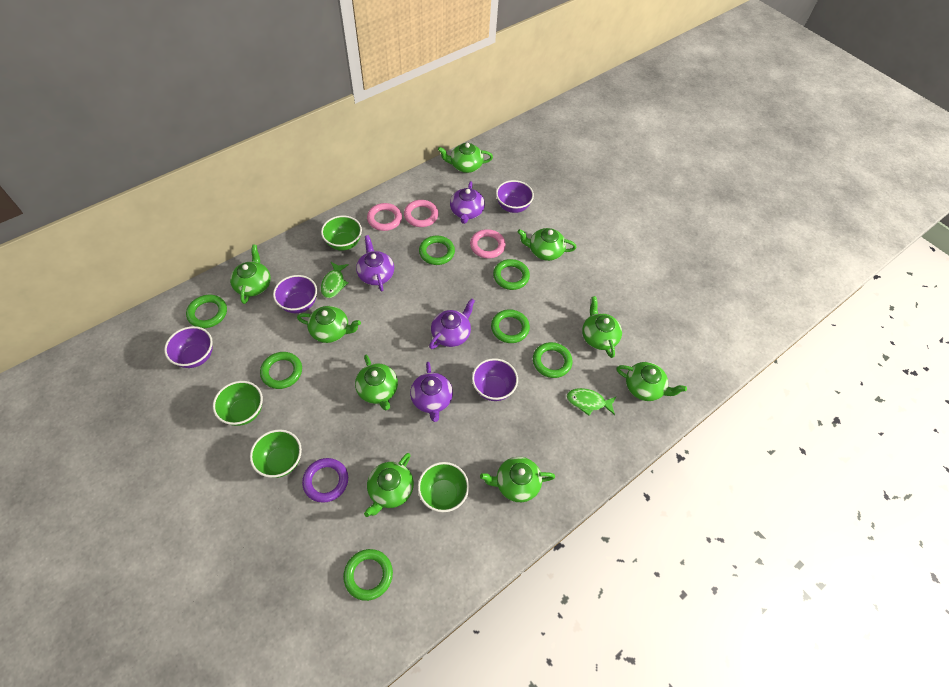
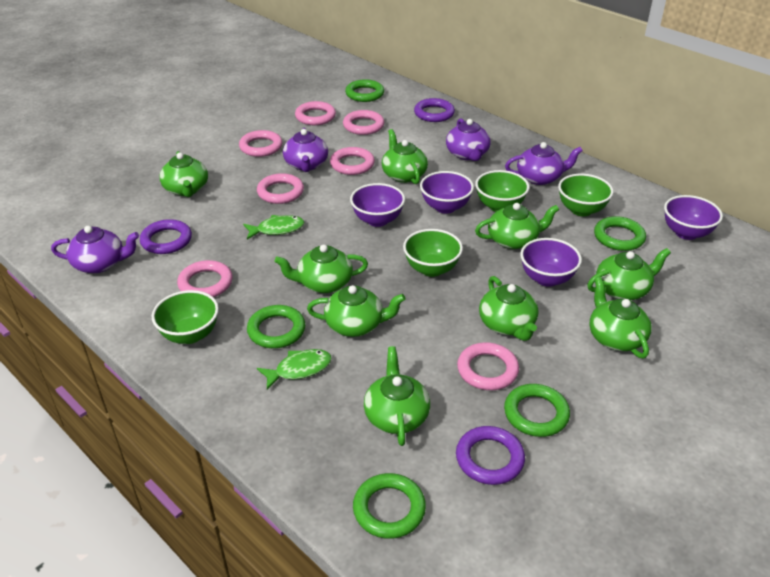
green ring: 7 -> 5
pink ring: 3 -> 7
purple ring: 1 -> 3

